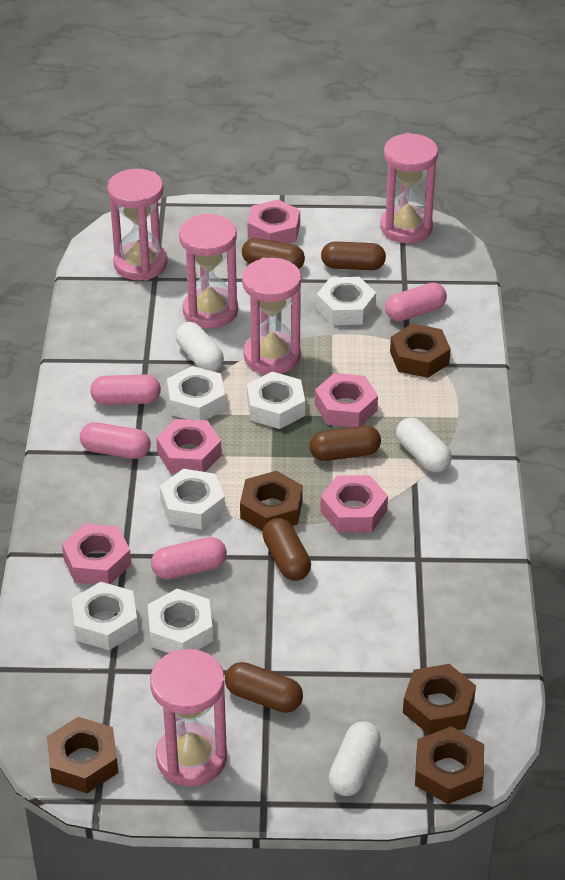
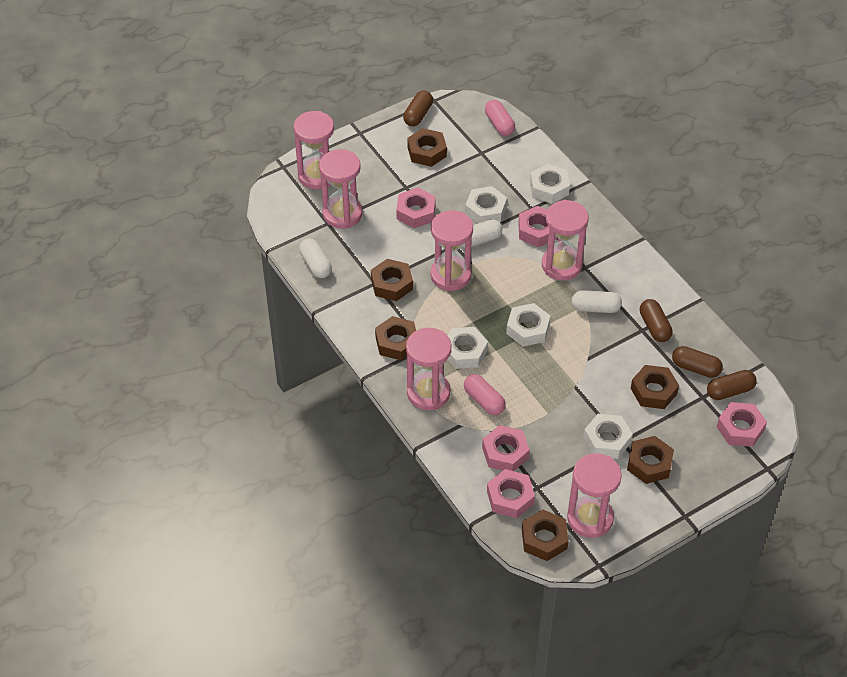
brown capsule: 5 -> 4
brown nut: 5 -> 6
pink capsule: 4 -> 2
pink hourglass: 5 -> 6
white nut: 6 -> 5

